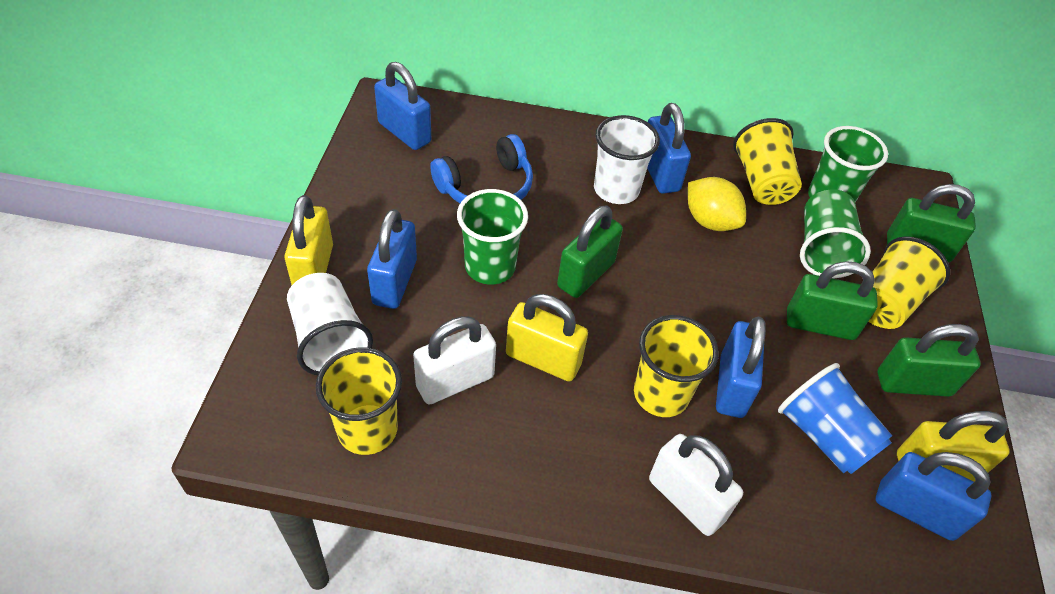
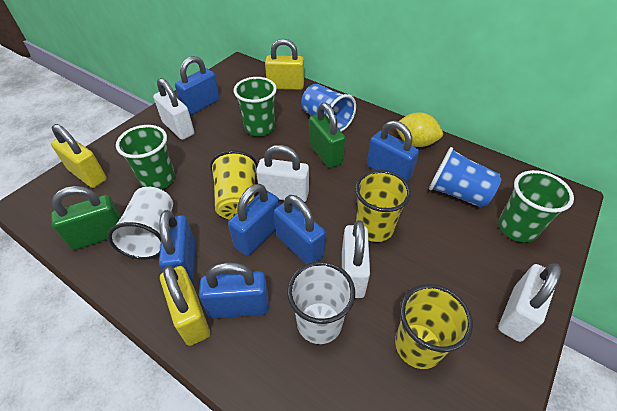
blue cup: 1 -> 2
blue headphones: 1 -> 0
blue padlock: 5 -> 6
green padlock: 4 -> 2
white padlock: 2 -> 4
yellow cup: 4 -> 3

